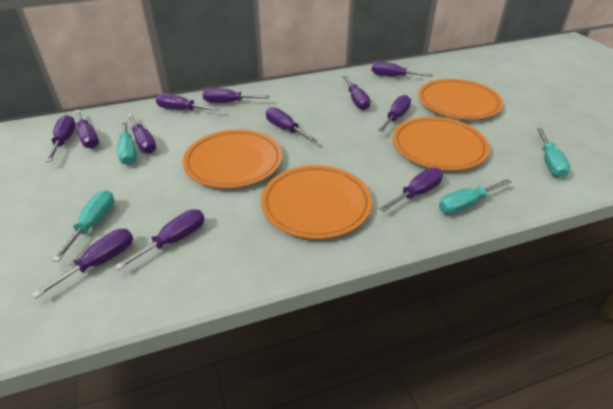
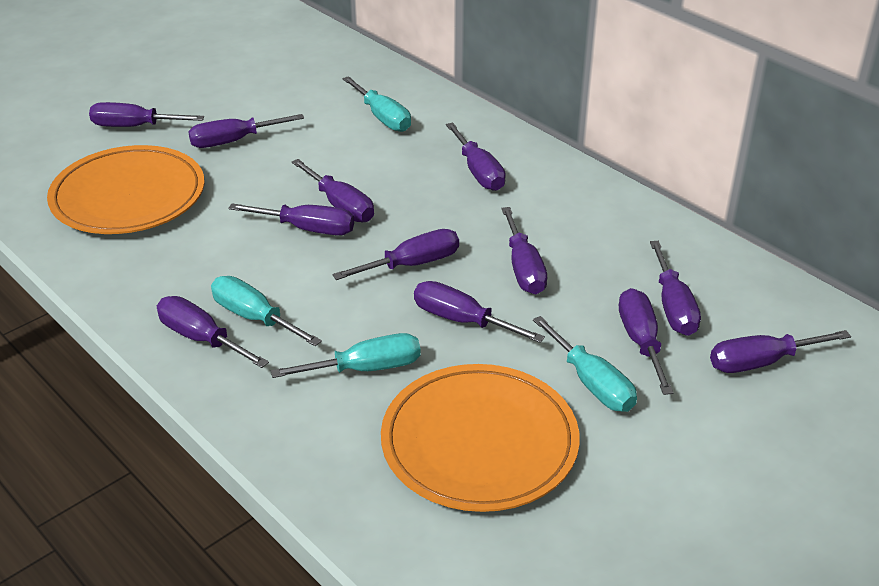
orange plate: 4 -> 2

